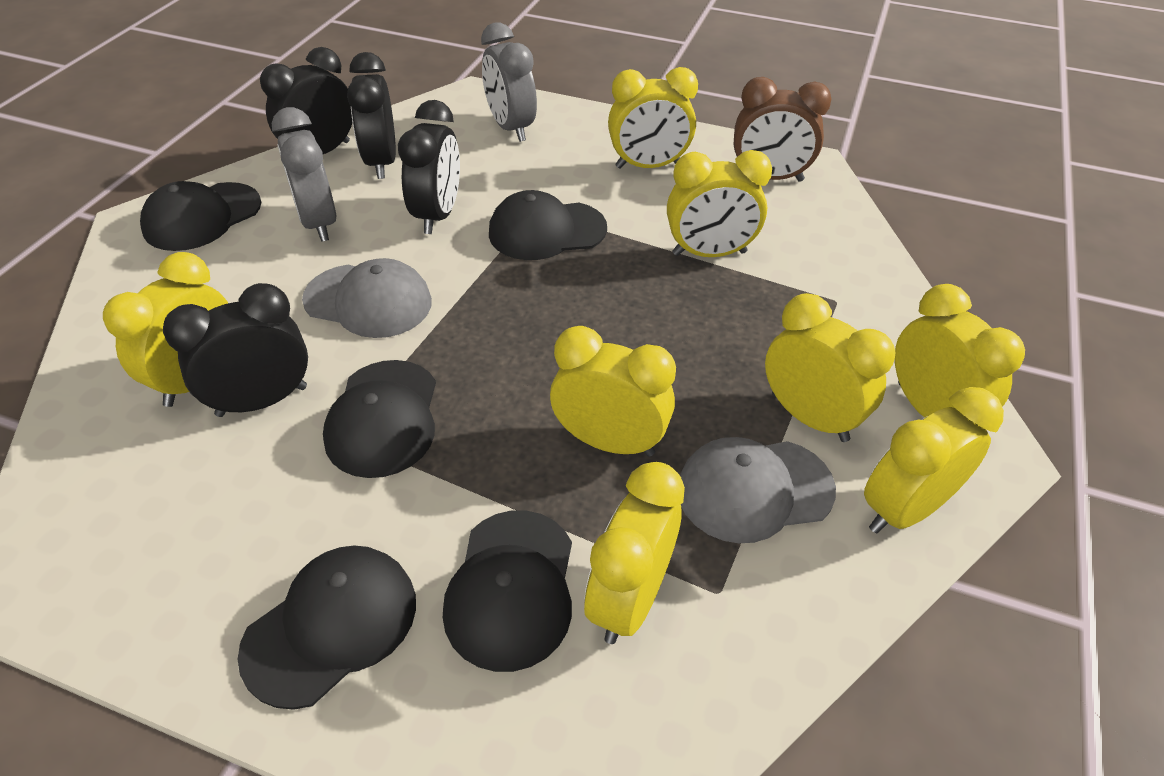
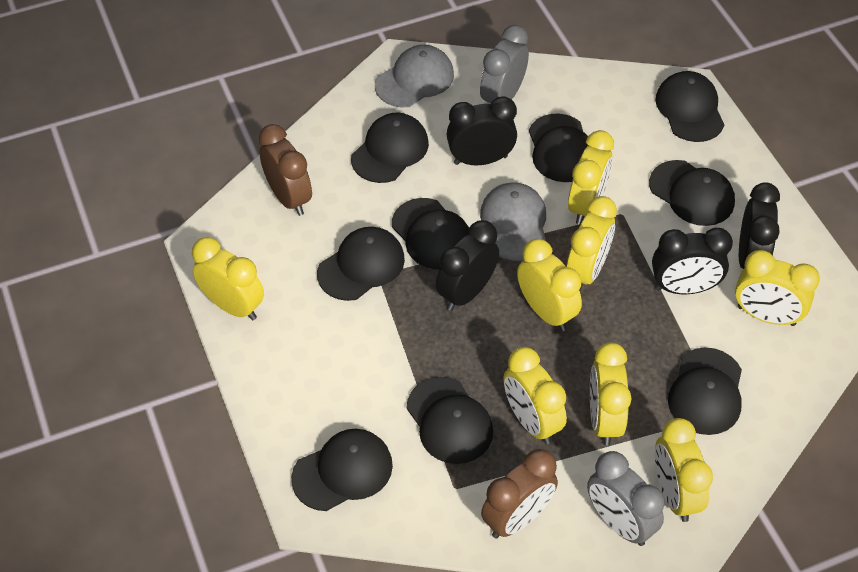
black cap: 5 -> 9
brown clock: 1 -> 2

